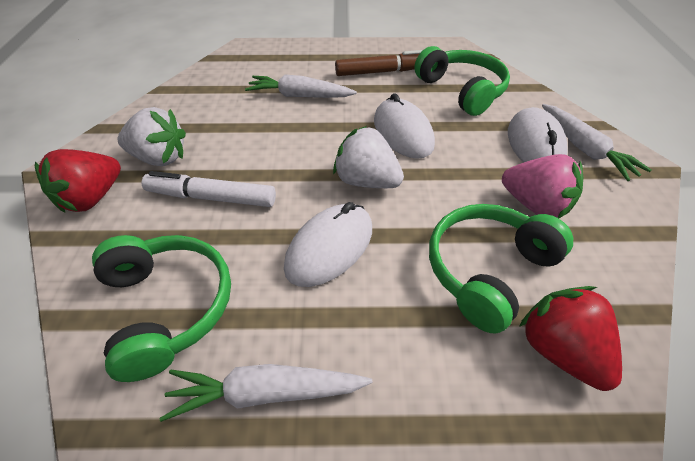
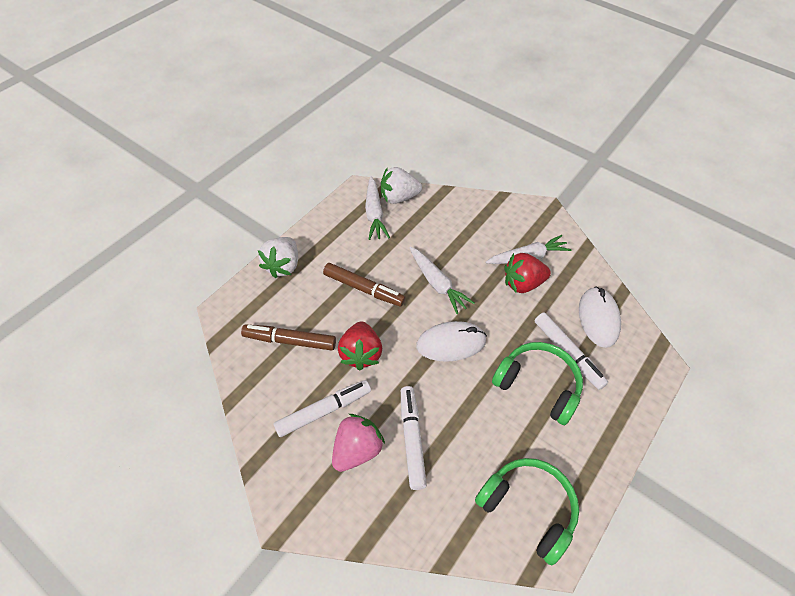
brown marker: 1 -> 2
green headphones: 3 -> 2
white marker: 1 -> 3
white mouse: 3 -> 2

